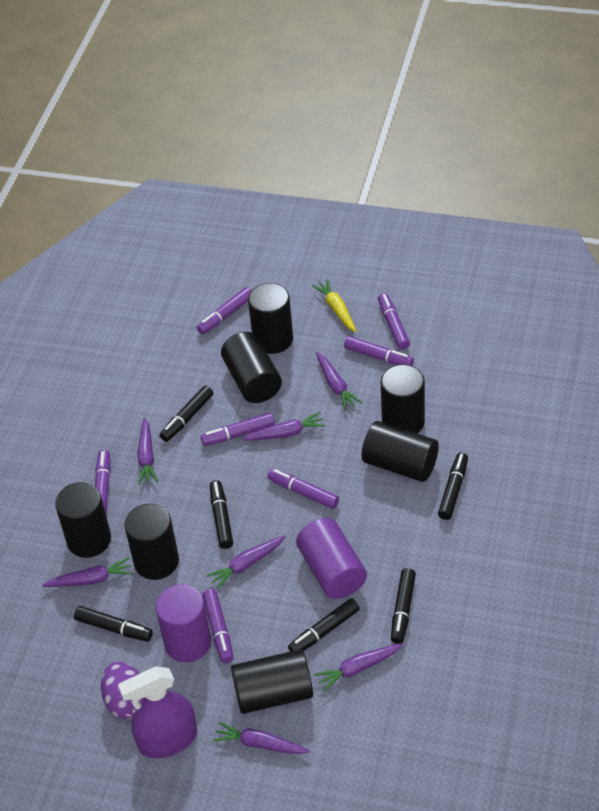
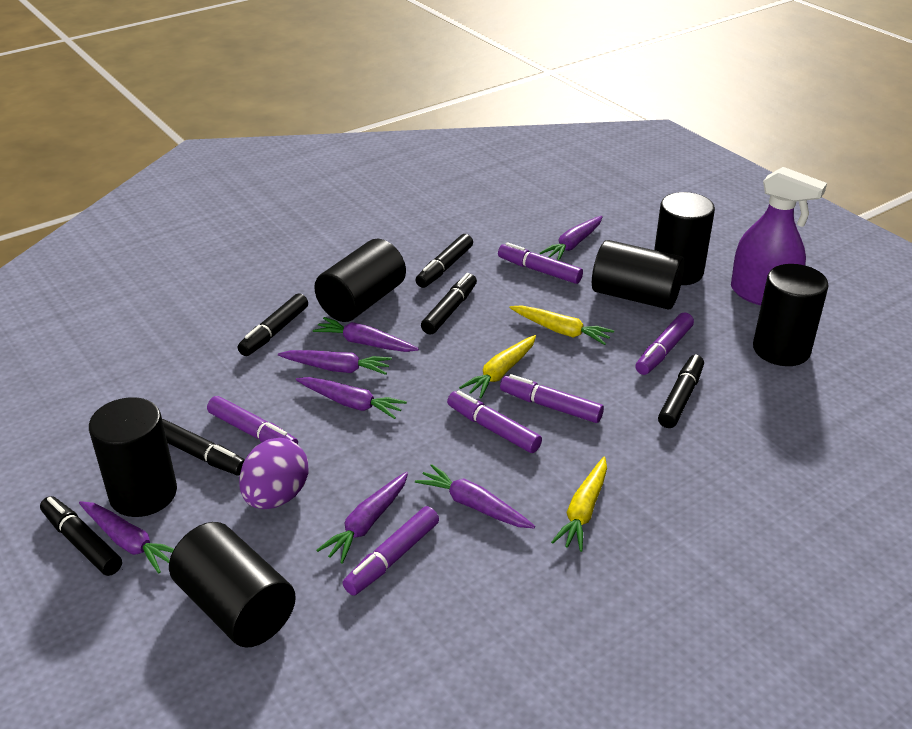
black cylinder: 7 -> 6
purple cylinder: 2 -> 0
purple marker: 7 -> 6
yellow carrot: 1 -> 3

